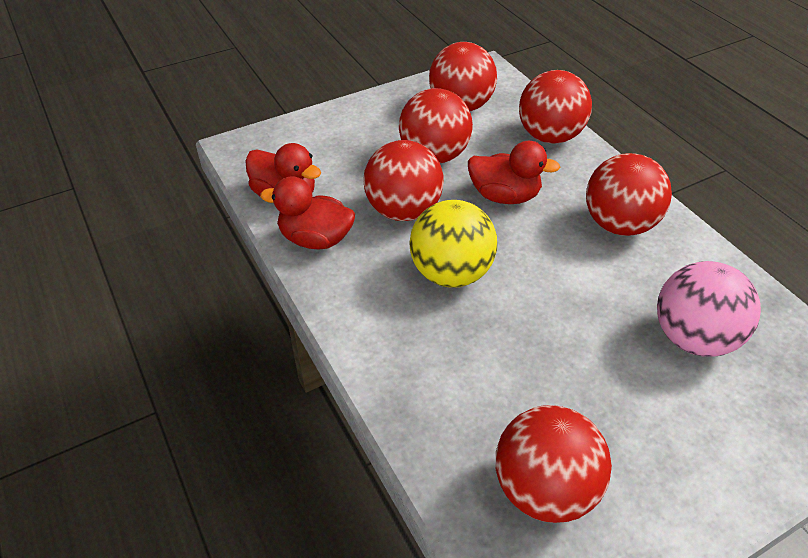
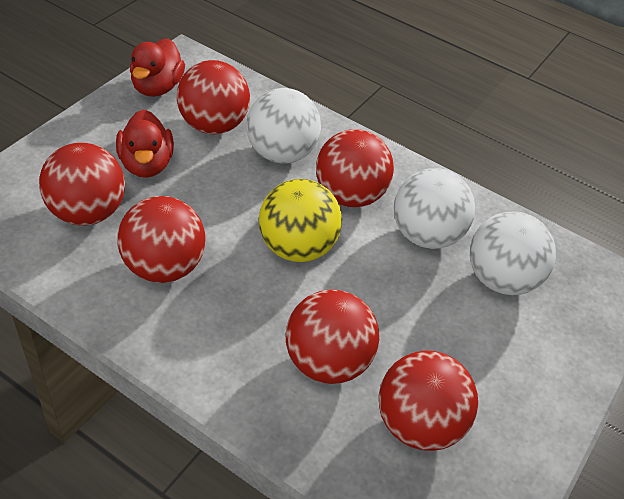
pink ball: 1 -> 0
red duck: 3 -> 2
white ball: 0 -> 3

